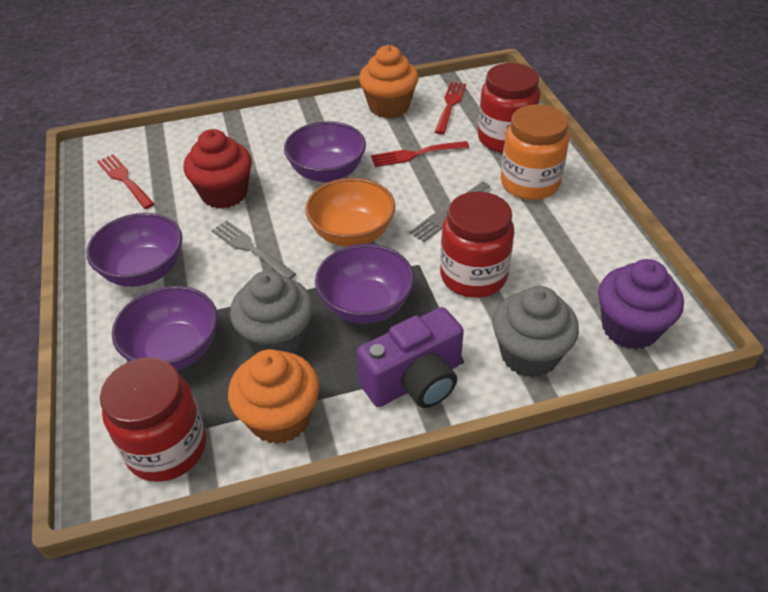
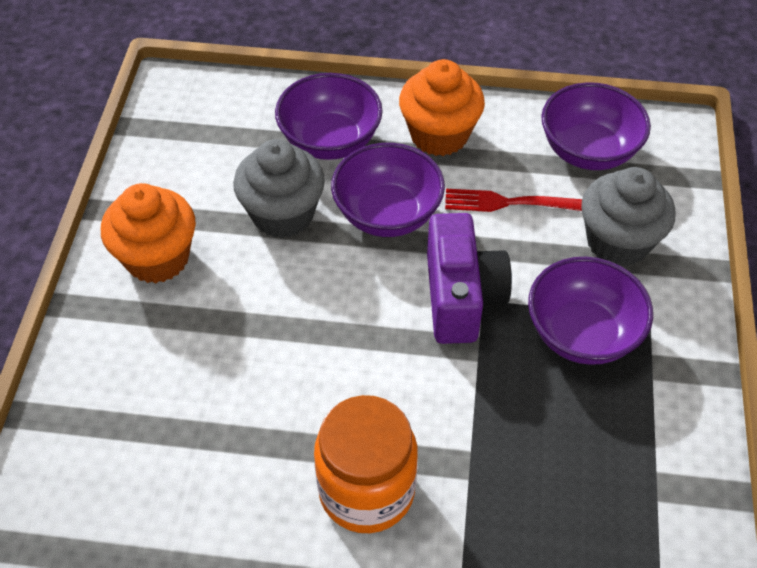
grey fork: 2 -> 0
orange bowl: 1 -> 0
purple cupcake: 1 -> 0
red cupcake: 1 -> 0
red fork: 3 -> 1
red jar: 3 -> 0

